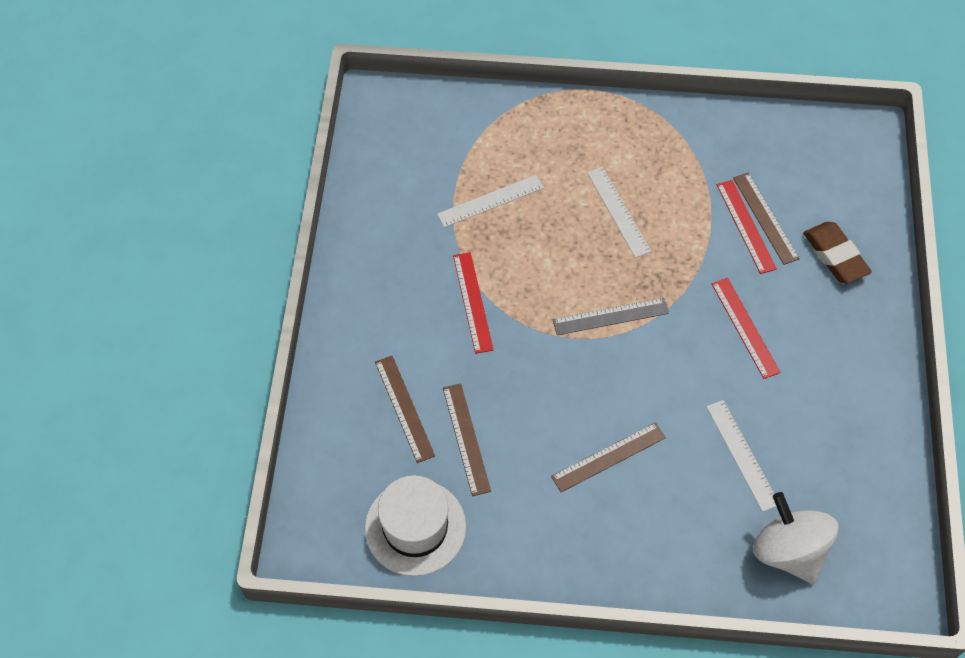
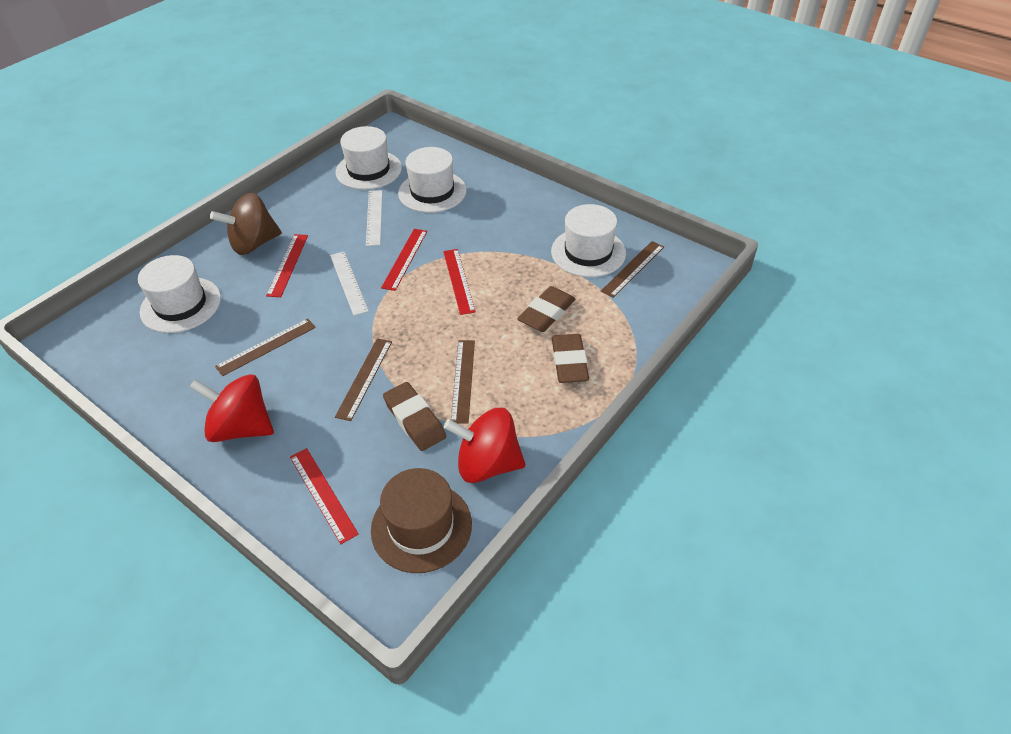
brown eraser: 1 -> 3
brown hat: 0 -> 1
brown spinning top: 0 -> 1
grey ruler: 1 -> 0
red ruler: 3 -> 4
red spinning top: 0 -> 2
white hat: 1 -> 4
white ruler: 3 -> 2
white spinning top: 1 -> 0

